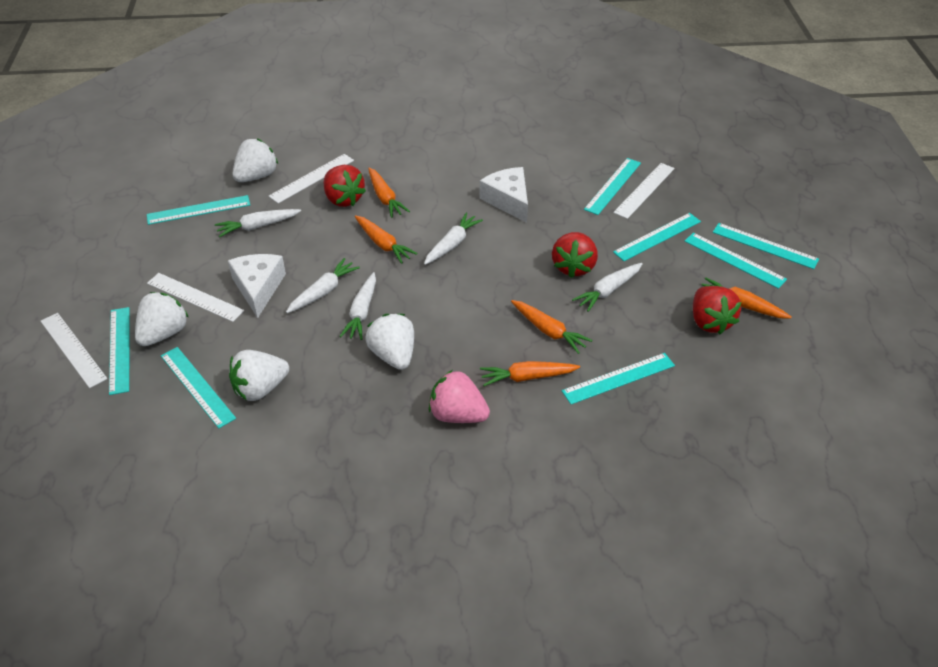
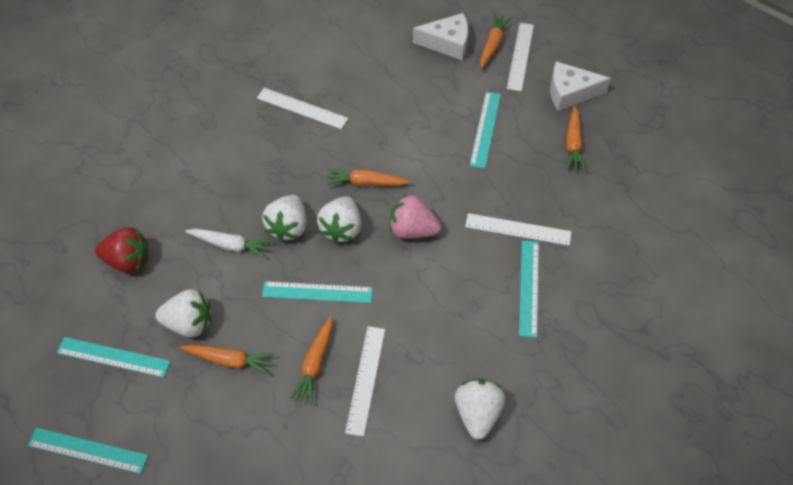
red strawberry: 3 -> 1
turquoise ruler: 8 -> 5
white carrot: 5 -> 1

